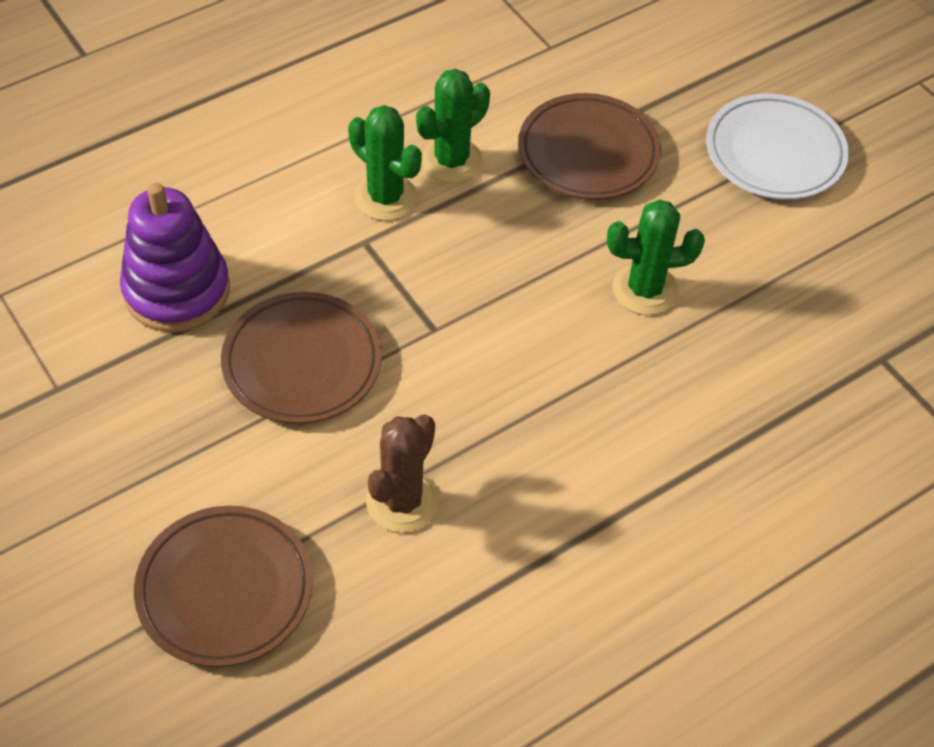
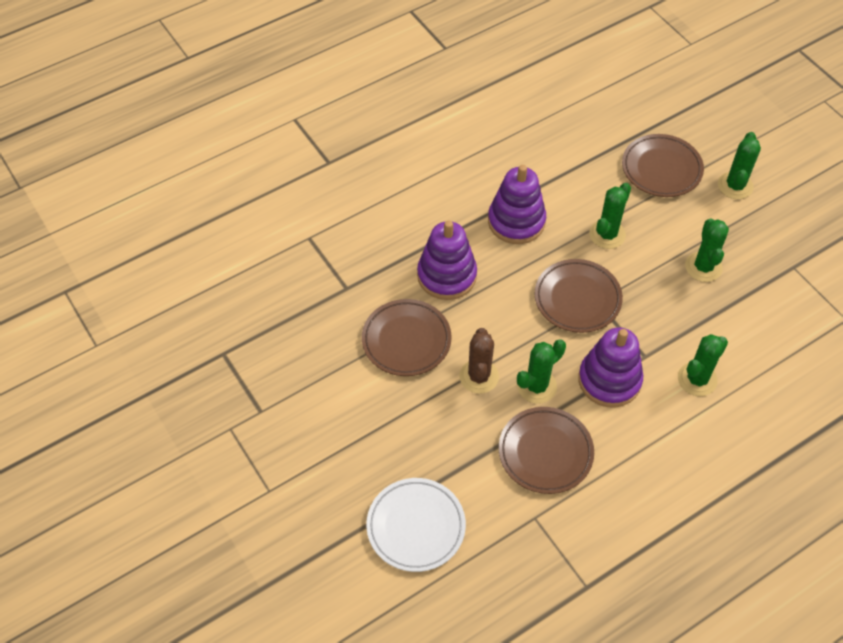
brown plate: 3 -> 4
green cactus: 3 -> 5
purple stacking toy: 1 -> 3

